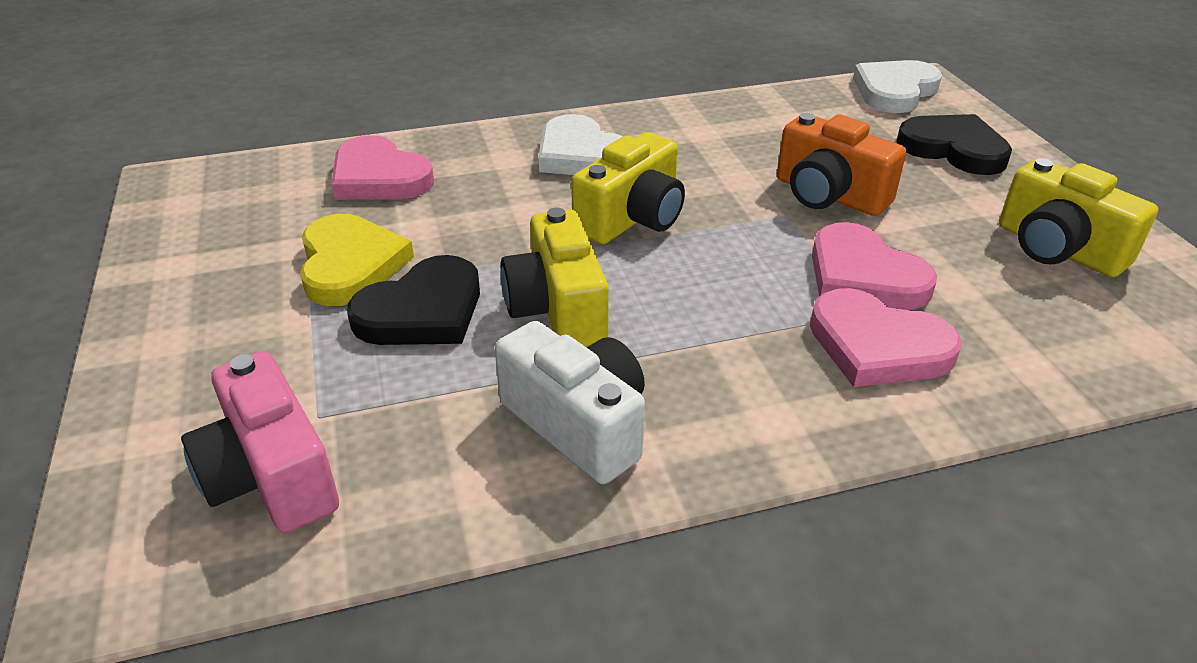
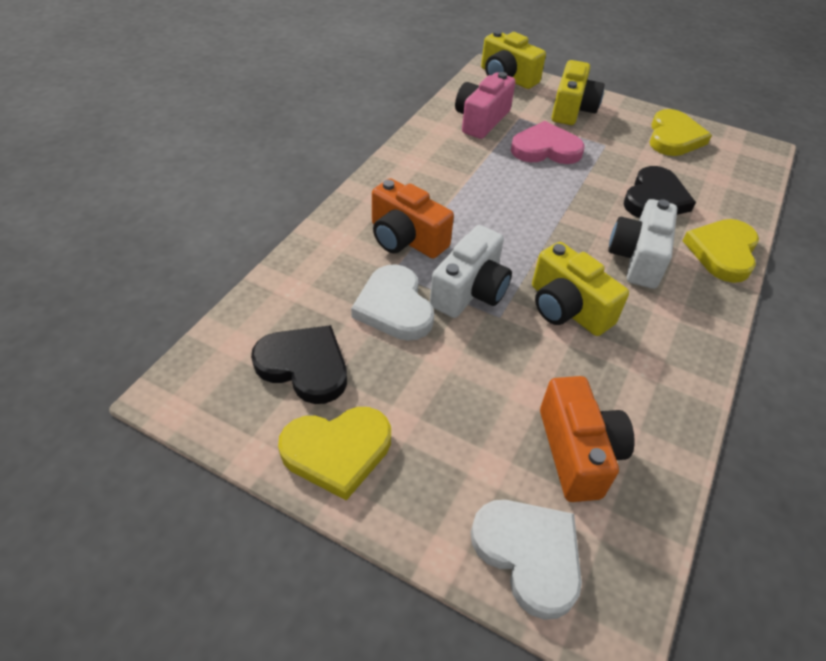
orange camera: 1 -> 2
pink heart: 3 -> 1
white camera: 1 -> 2
yellow heart: 1 -> 3

